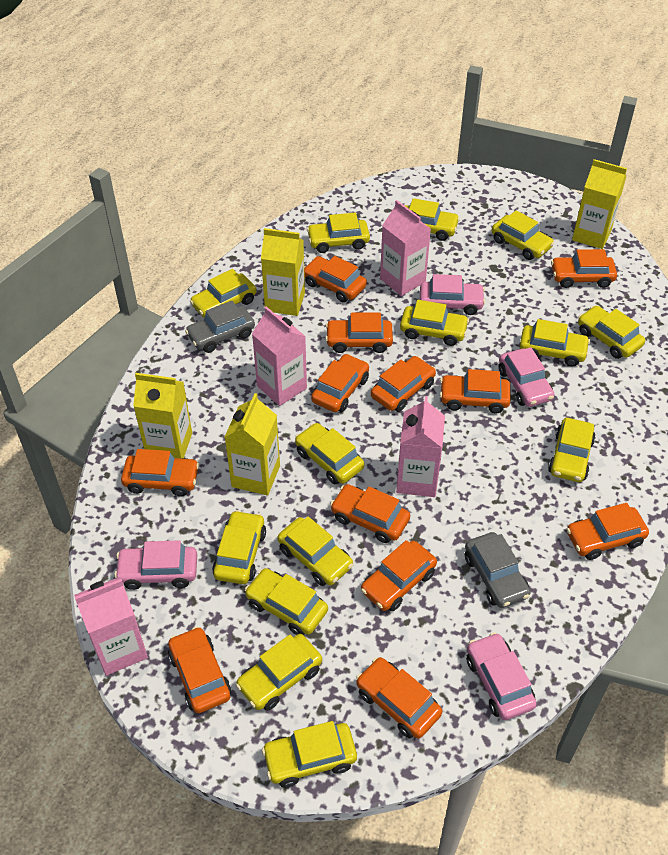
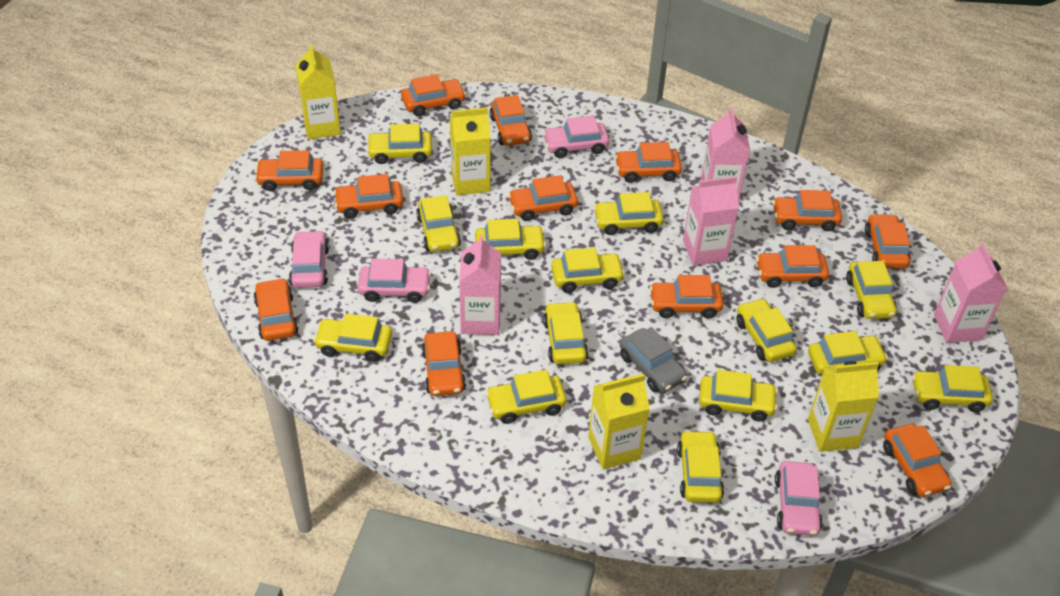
grey car: 2 -> 1
orange car: 12 -> 13

